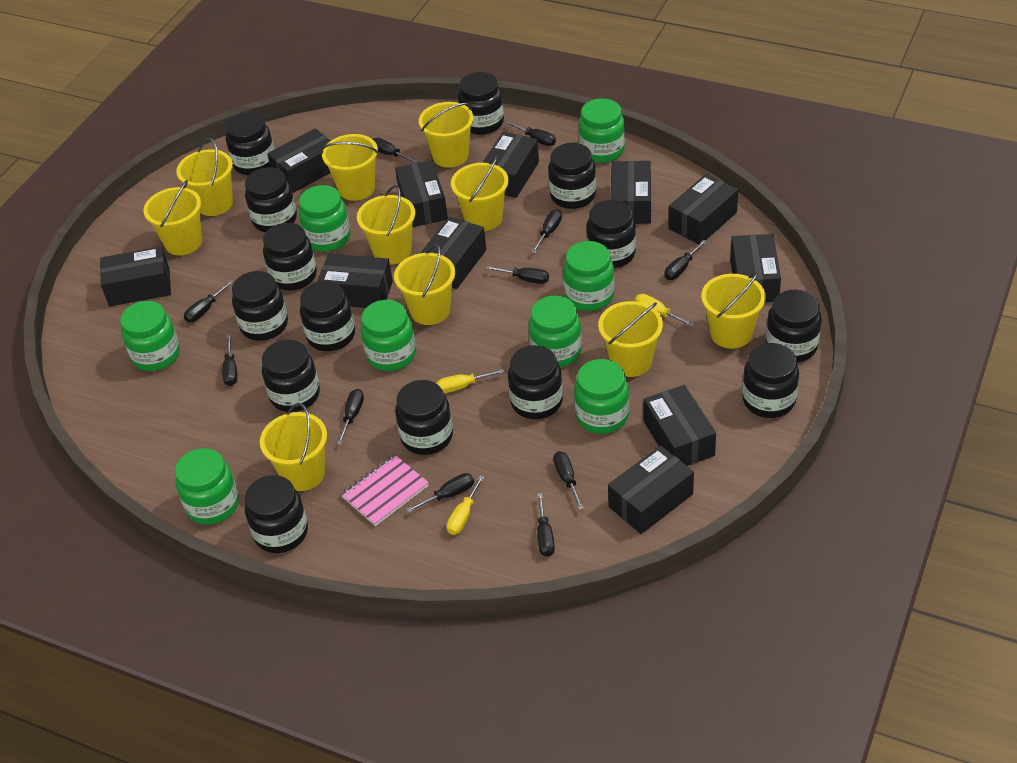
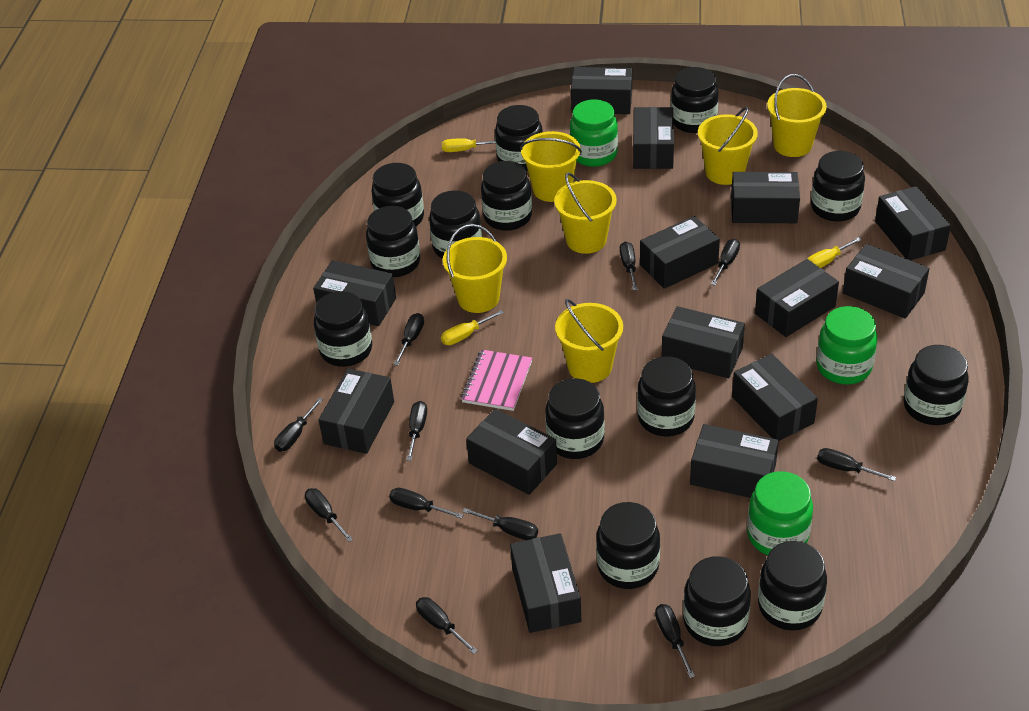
black box: 11 -> 14
green jar: 8 -> 3
yellow bucket: 10 -> 6

